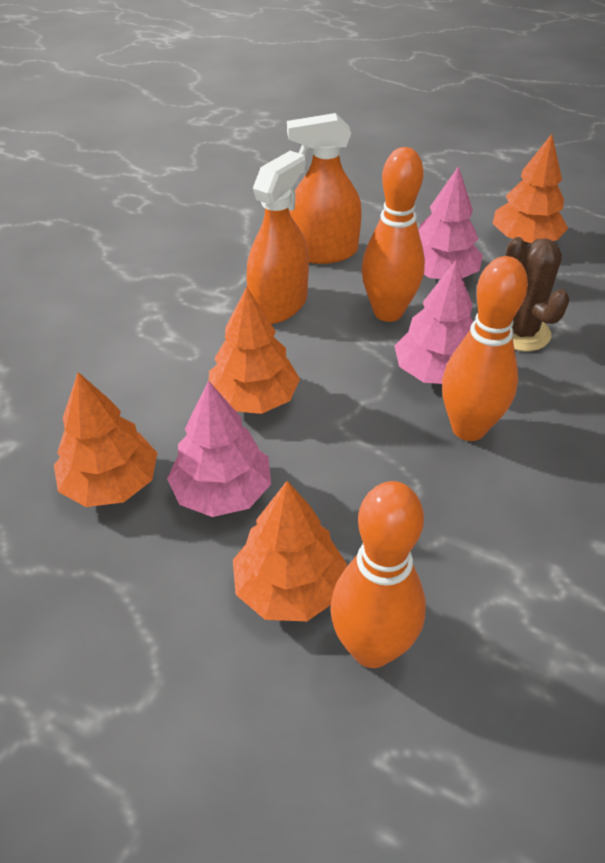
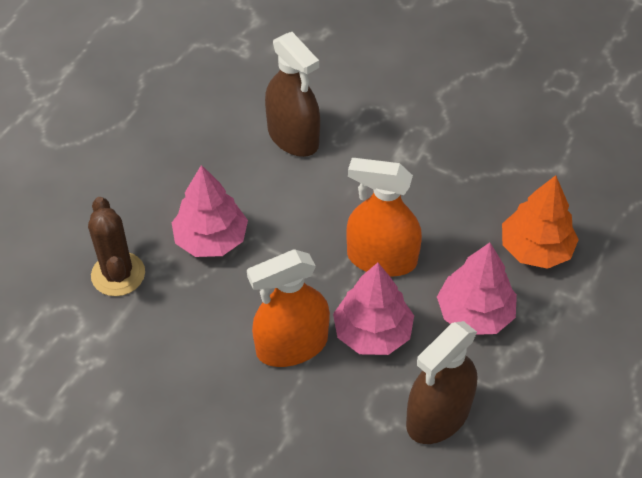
brown spray bottle: 0 -> 2
orange bowling pin: 3 -> 0
orange tree: 4 -> 1

